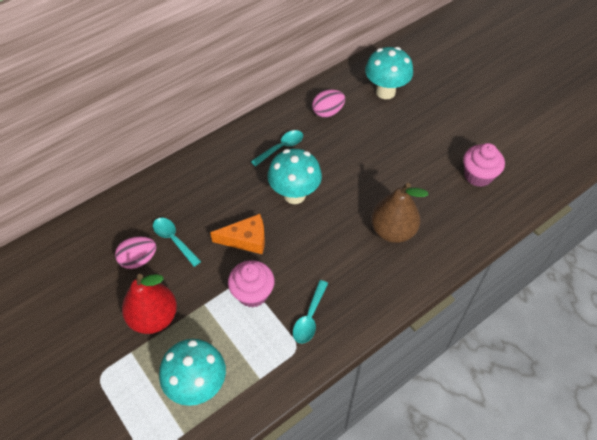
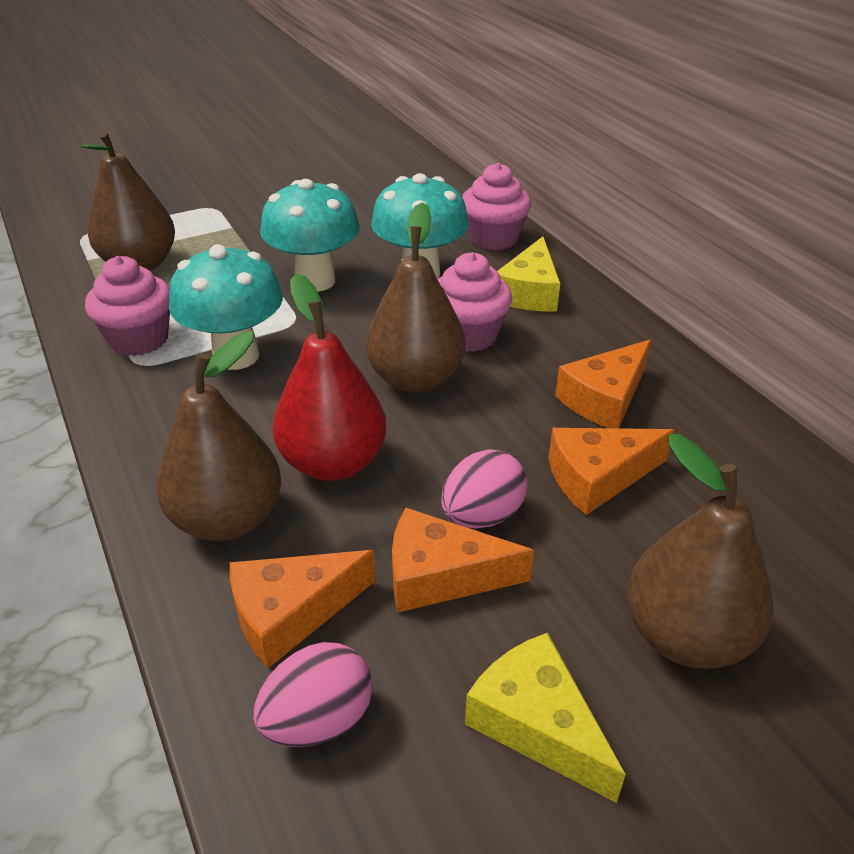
brown pear: 1 -> 4
orange cheese: 1 -> 4
pink cupcake: 2 -> 3
turquoise spoon: 3 -> 0
yellow cheese: 0 -> 2

